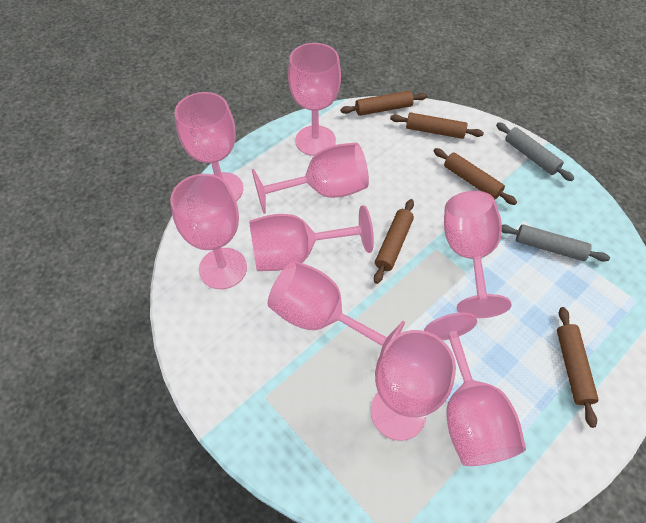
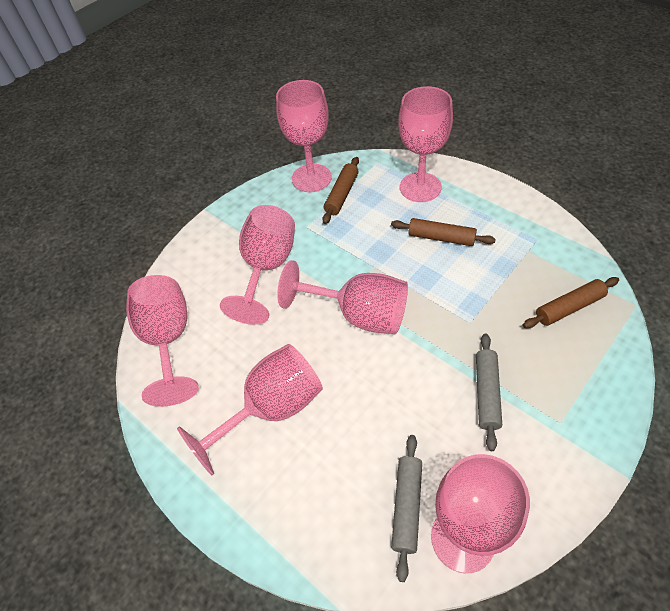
brown rolling pin: 5 -> 3
pink goblet: 9 -> 7

